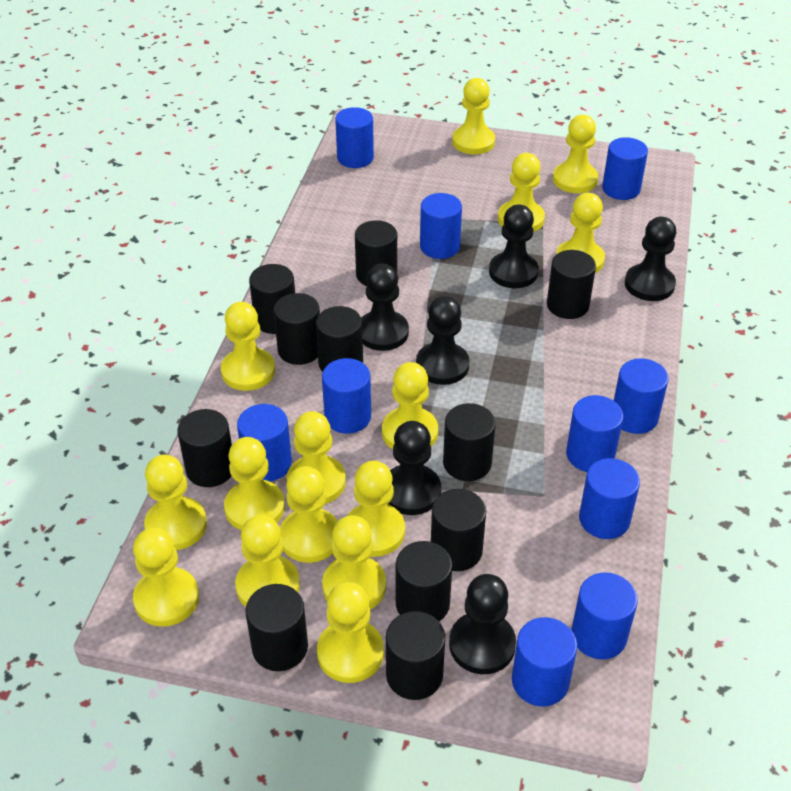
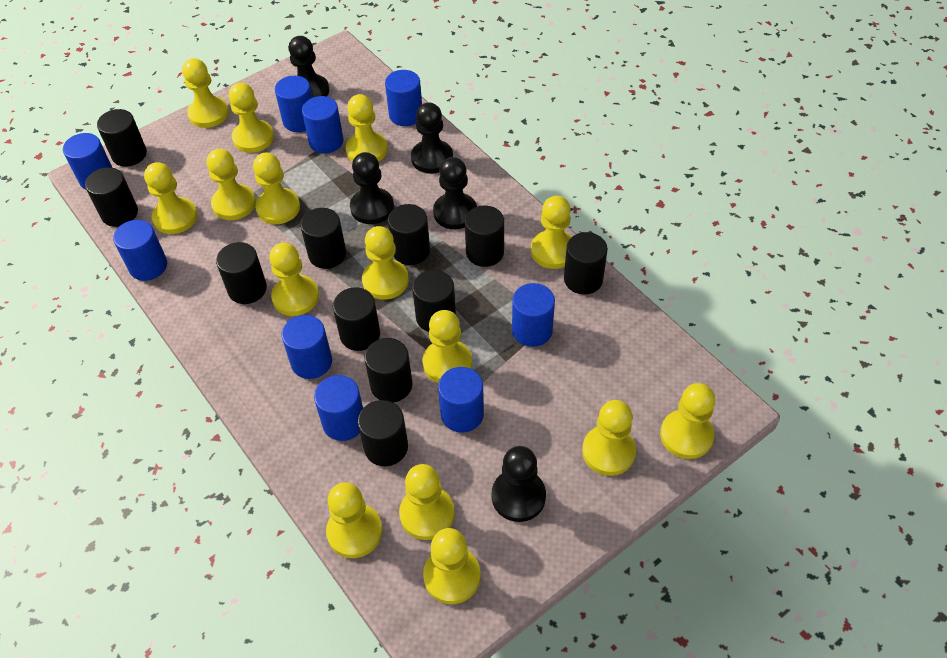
black pawn: 6 -> 5
blue cylinder: 10 -> 9

